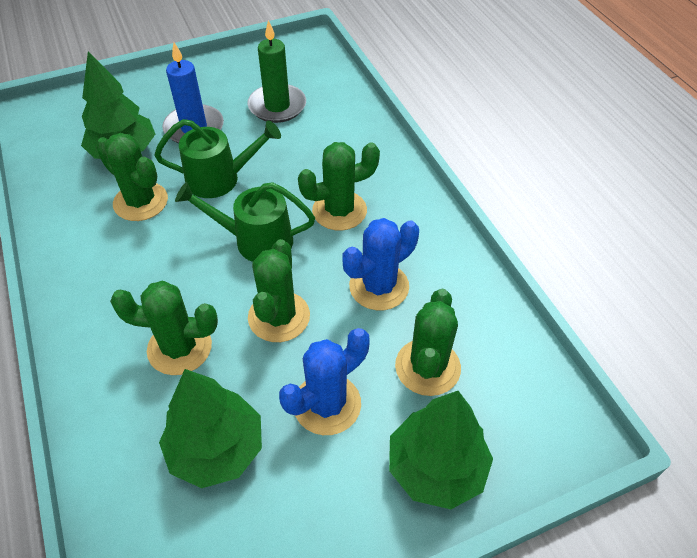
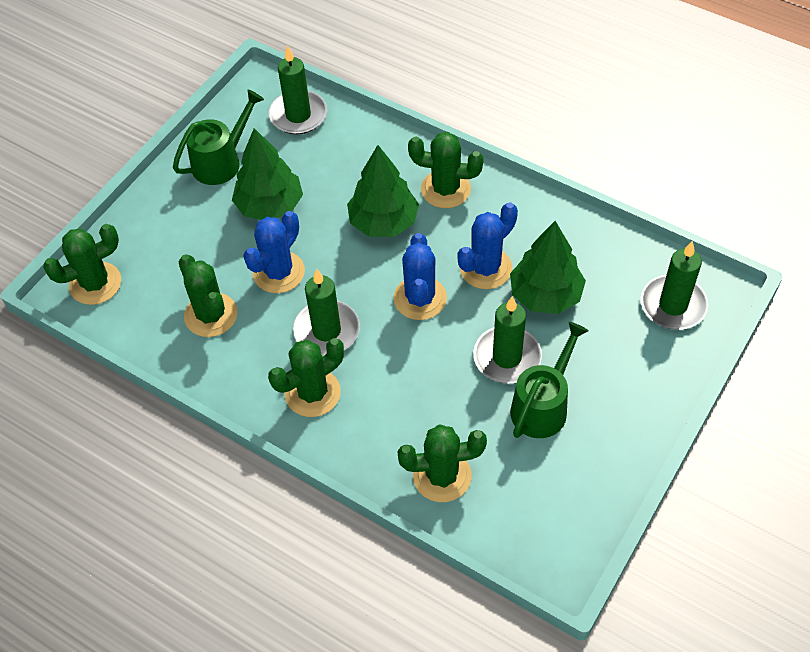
blue cactus: 2 -> 3
blue candle: 1 -> 0
green candle: 1 -> 4

